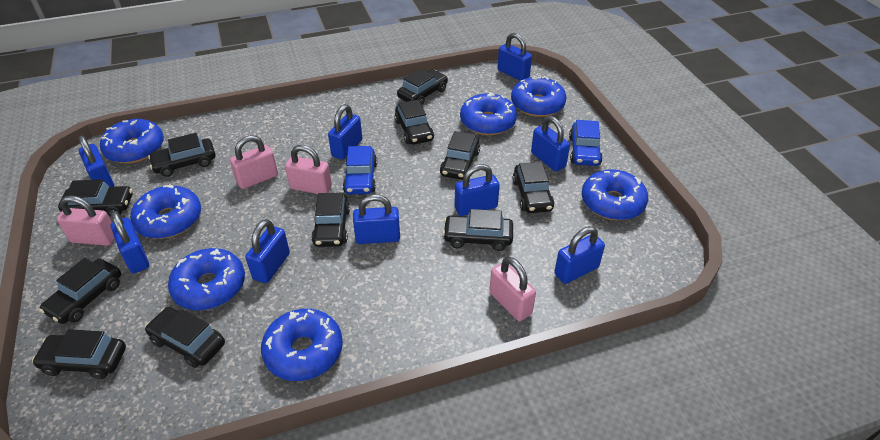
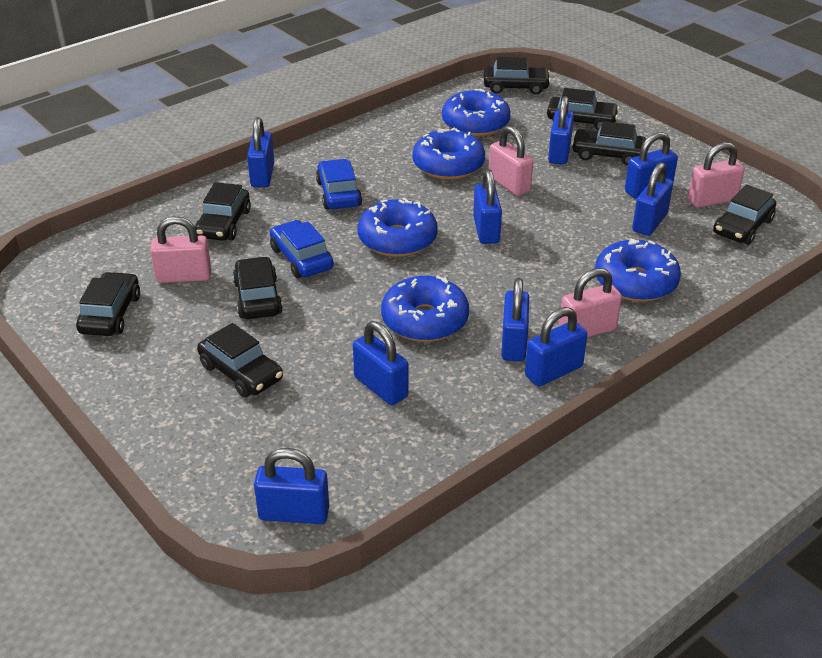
black car: 11 -> 8
blue donut: 7 -> 5

